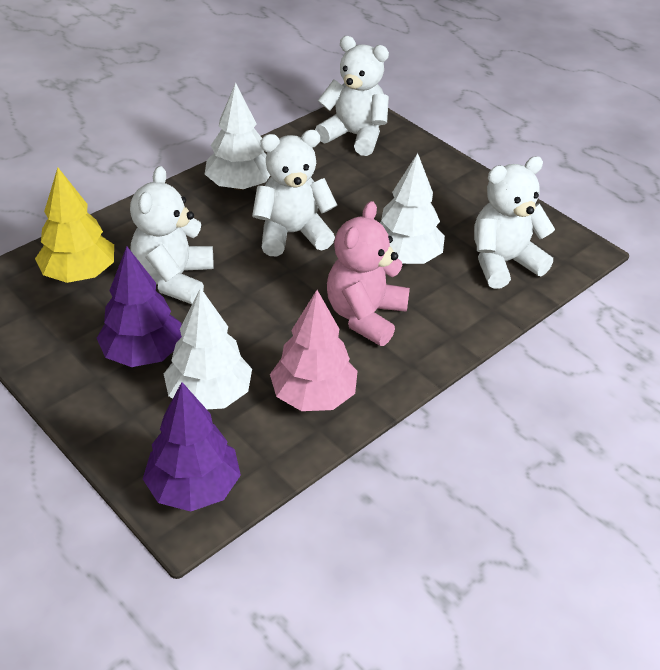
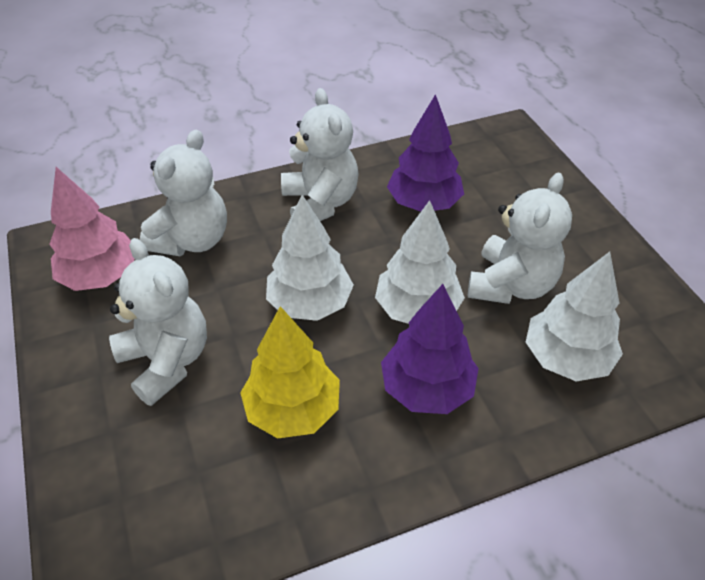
pink teddy bear: 1 -> 0

